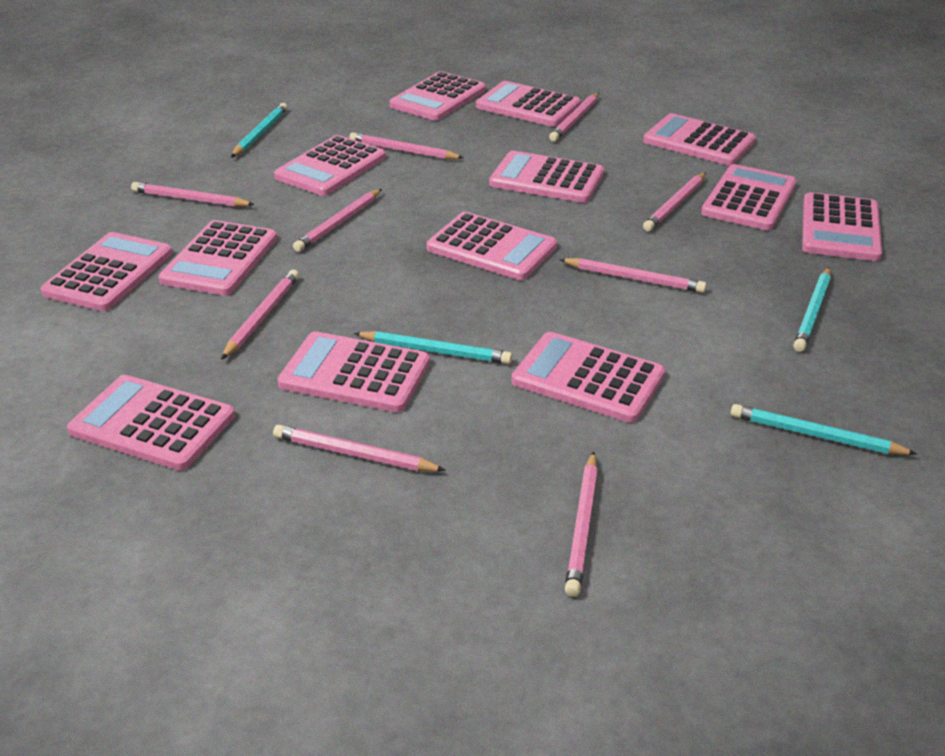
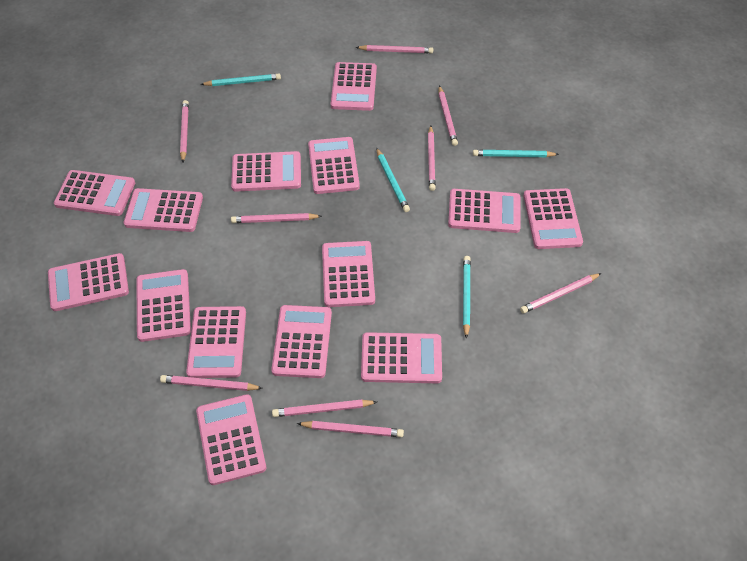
pink calculator: 13 -> 14

